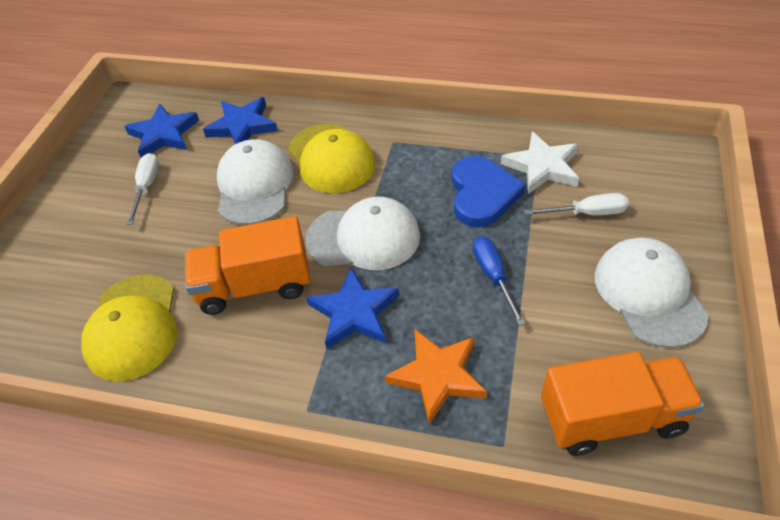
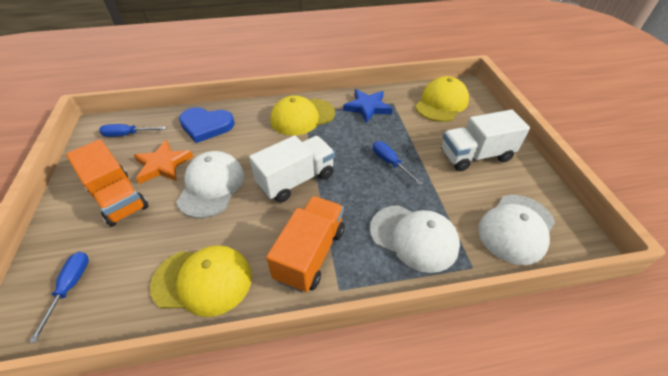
blue screwdriver: 1 -> 3
blue star: 3 -> 1
white screwdriver: 2 -> 0
white star: 1 -> 0
white truck: 0 -> 2
yellow cap: 2 -> 3

